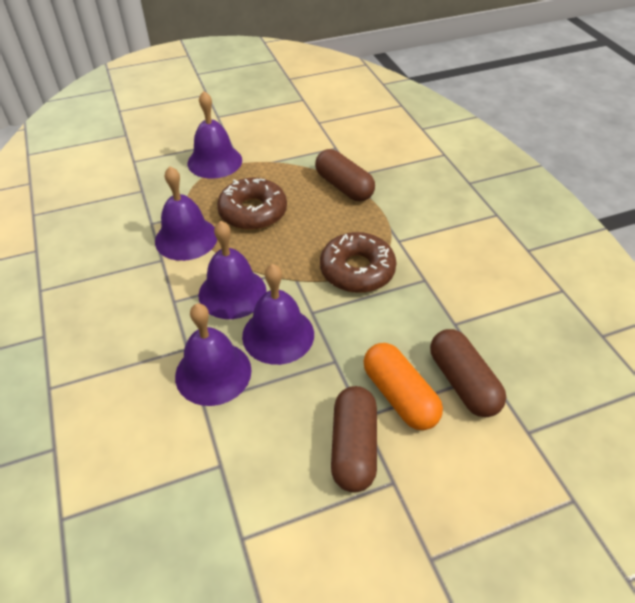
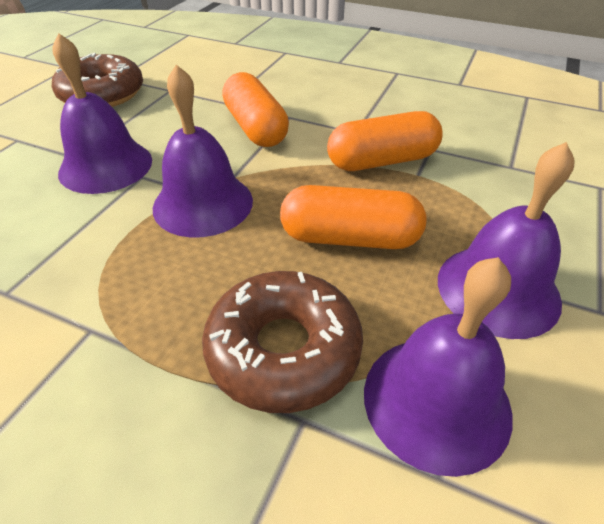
brown capsule: 3 -> 0
orange capsule: 1 -> 3
purple bell: 5 -> 4

